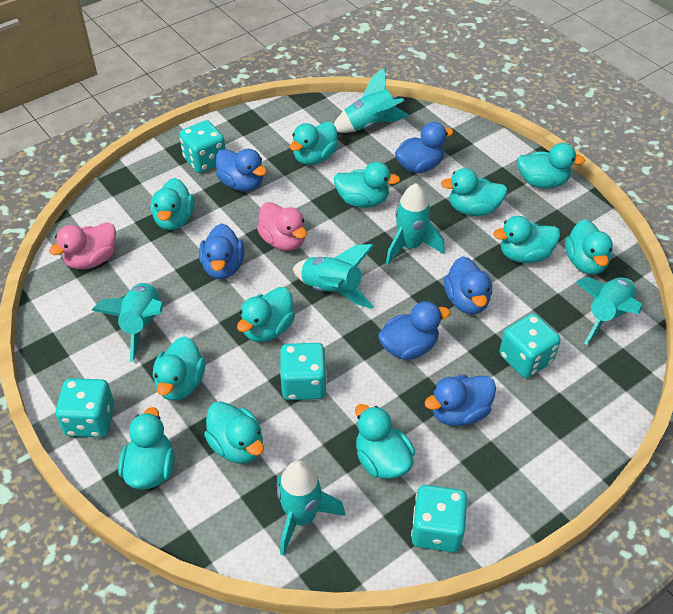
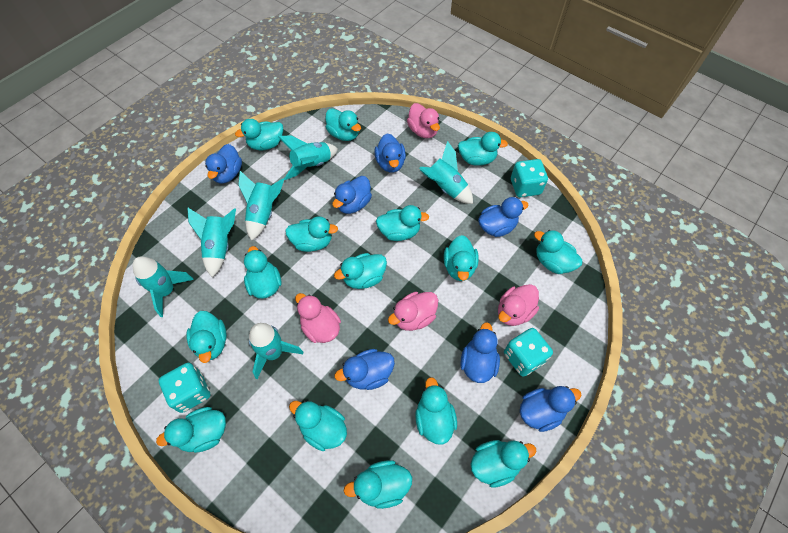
blue duck: 6 -> 7
pink duck: 2 -> 4
turquoise dice: 5 -> 3
turquoise duck: 12 -> 15

